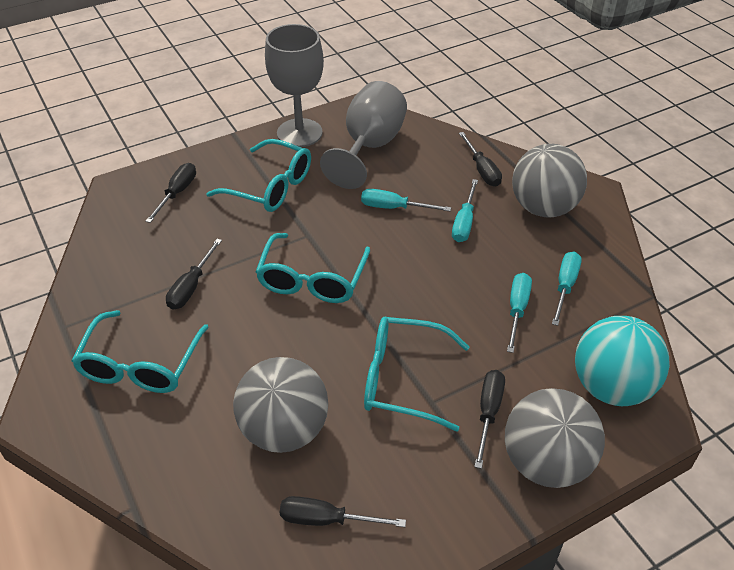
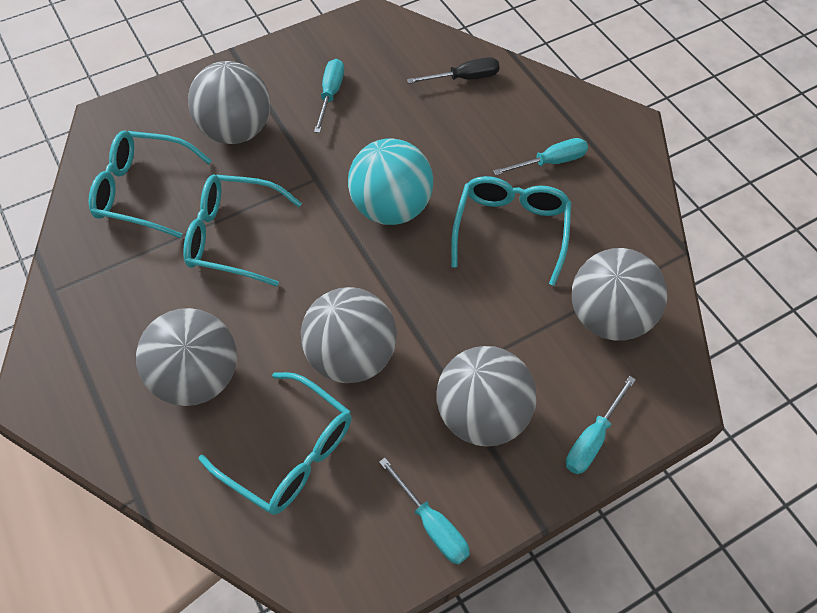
black screwdriver: 5 -> 1
grey ball: 3 -> 5
grey goblet: 2 -> 0

